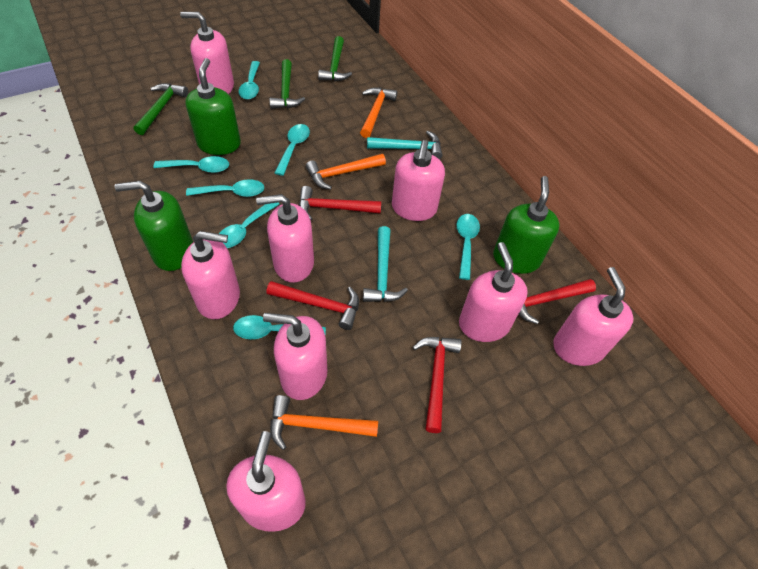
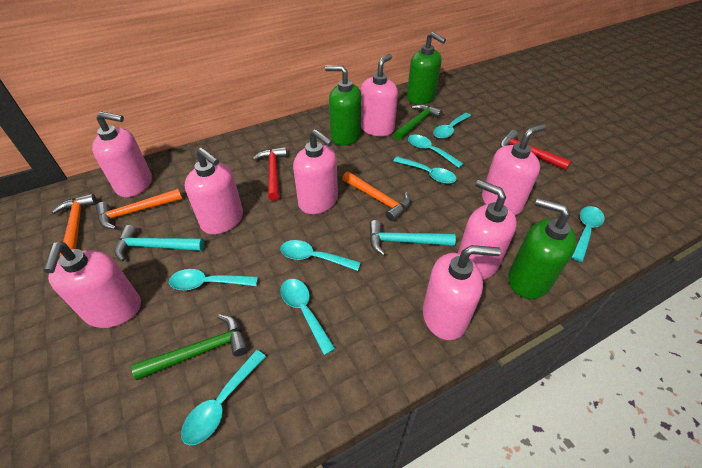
green hammer: 3 -> 2
red hammer: 4 -> 2
turquoise spoon: 7 -> 8

